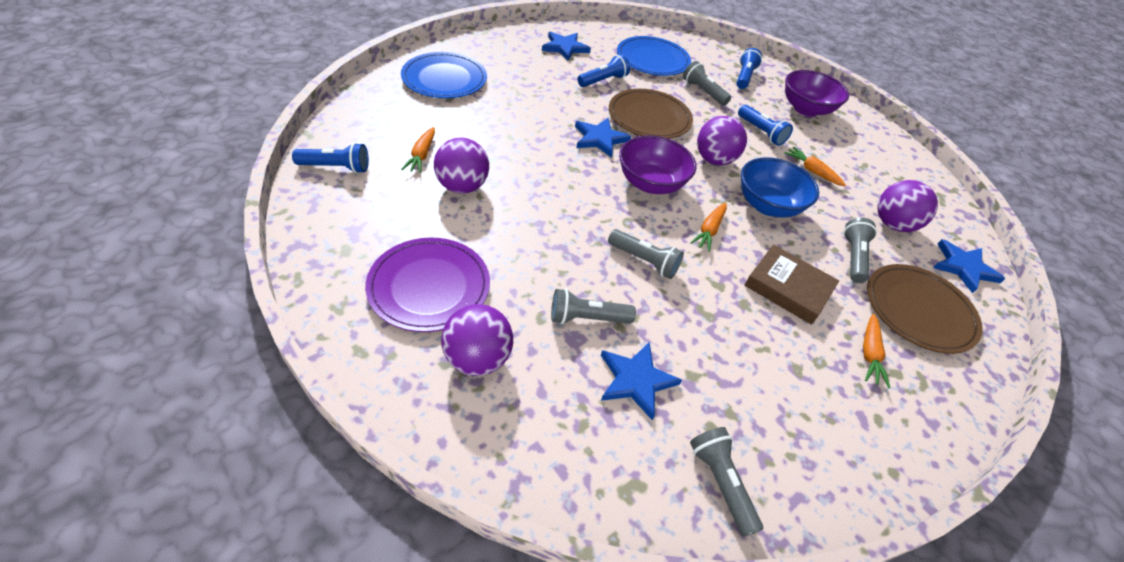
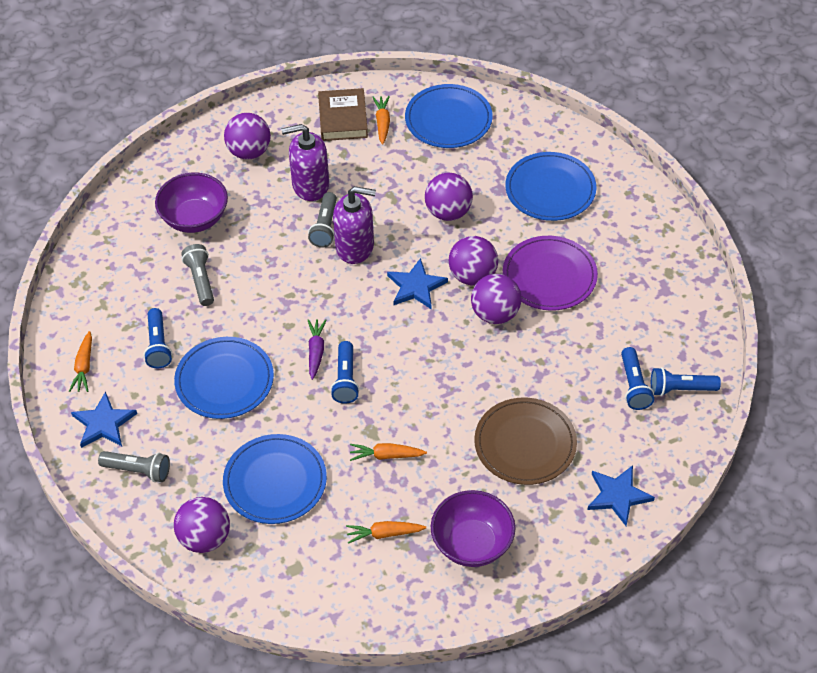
blue bowl: 1 -> 0
blue plate: 2 -> 4
blue star: 4 -> 3
brown plate: 2 -> 1
grey flashlight: 5 -> 3
purple ball: 4 -> 5
purple carrot: 0 -> 1
purple soap dispenser: 0 -> 2

